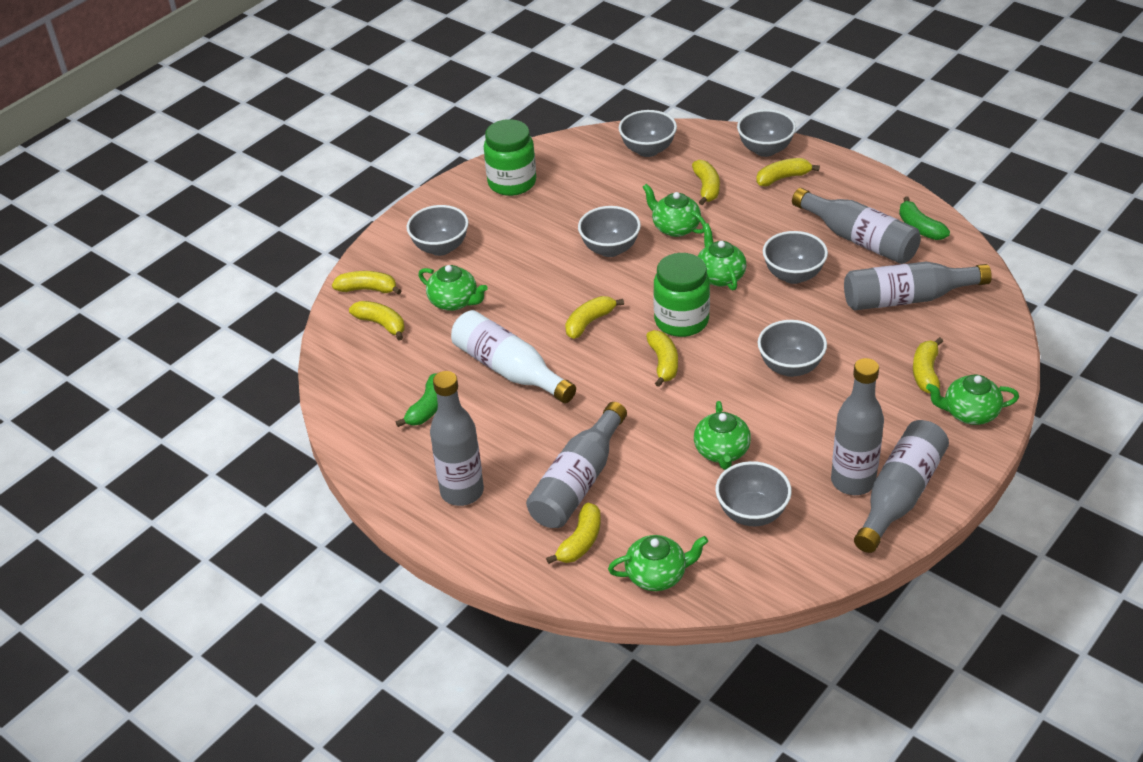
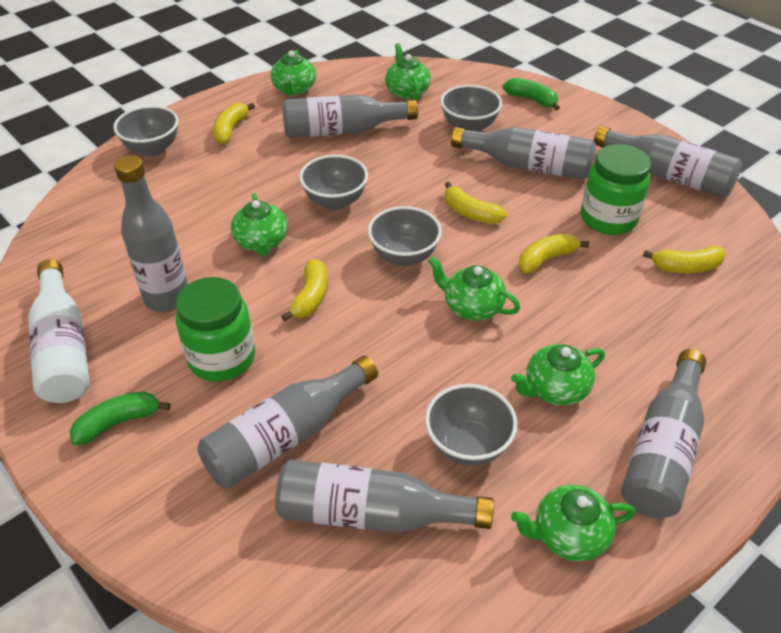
grey bottle: 6 -> 7
grey bowl: 7 -> 5
yellow banana: 8 -> 5

